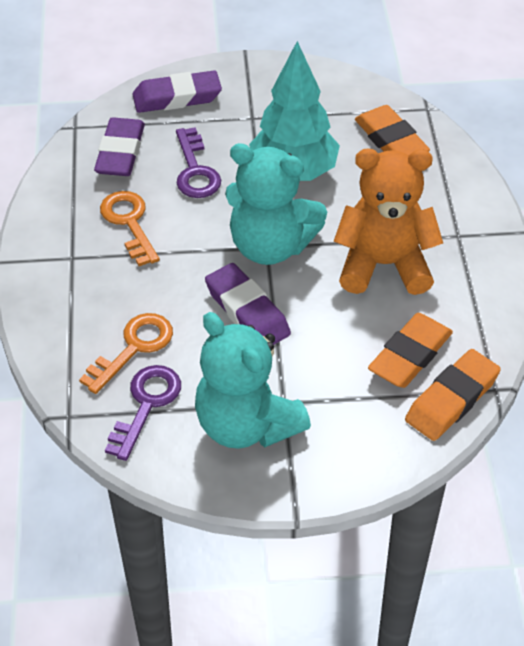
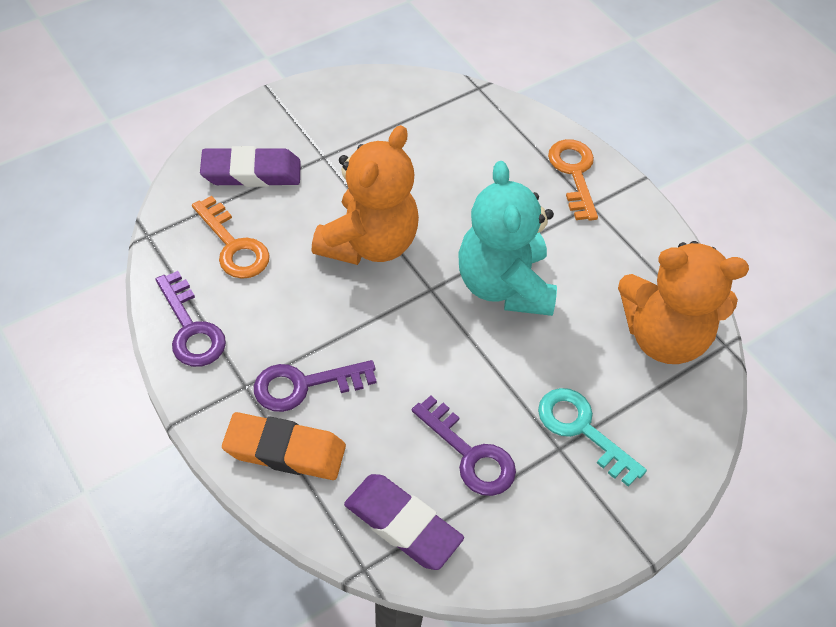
orange eraser: 3 -> 1
orange teddy bear: 1 -> 2
purple eraser: 3 -> 2
purple key: 2 -> 3
turquoise key: 0 -> 1
turquoise teddy bear: 2 -> 1
turquoise tree: 1 -> 0

